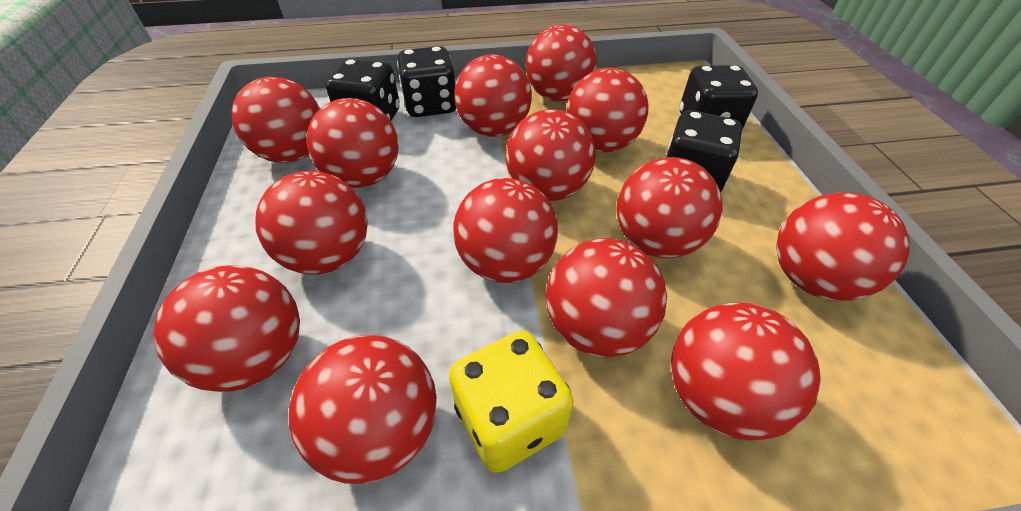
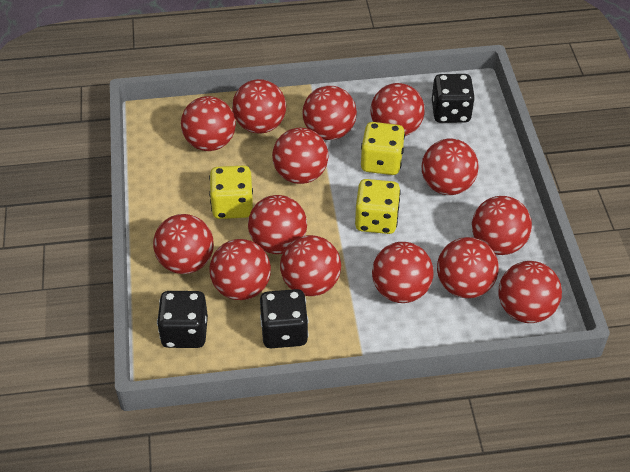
black dice: 4 -> 3
yellow dice: 1 -> 3

